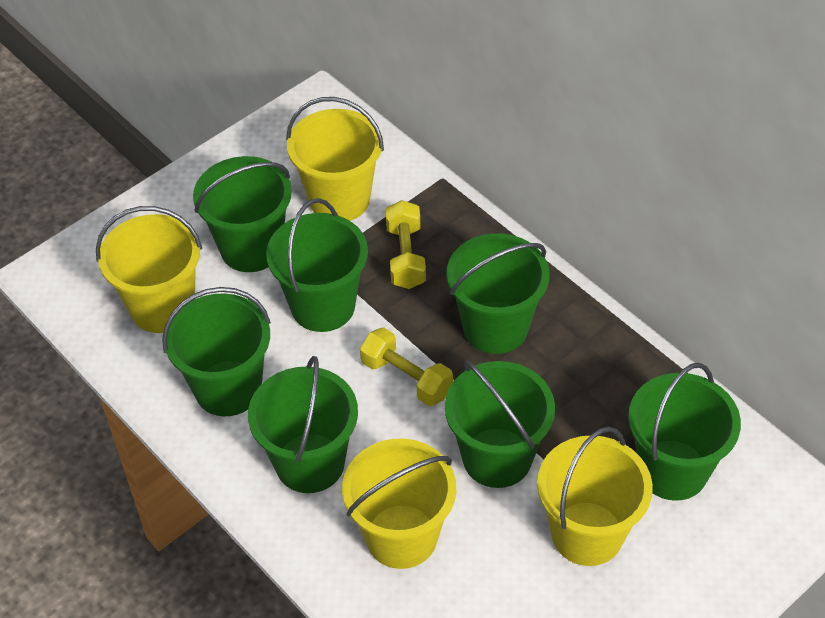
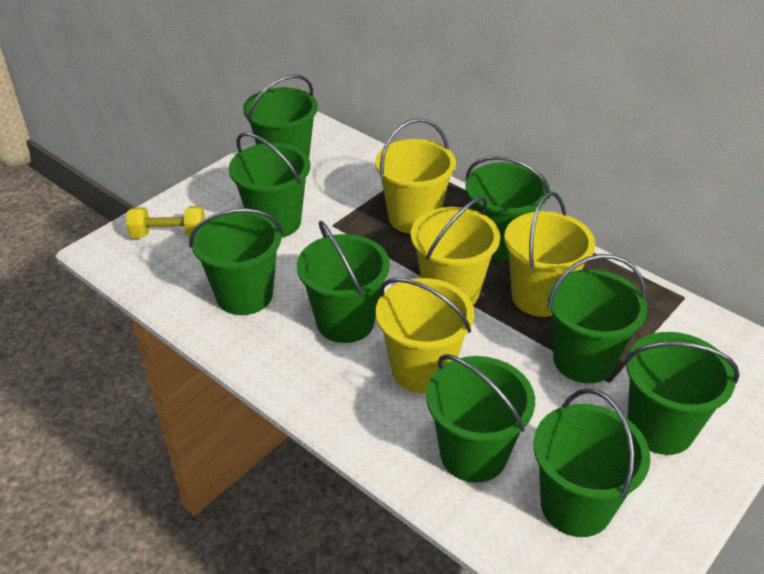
green bucket: 7 -> 9
yellow dumbbell: 2 -> 1

